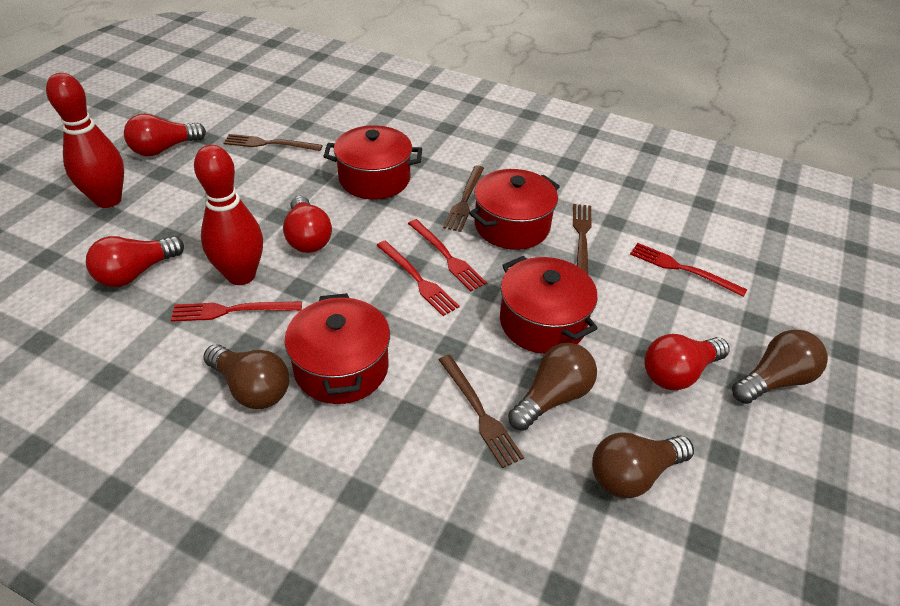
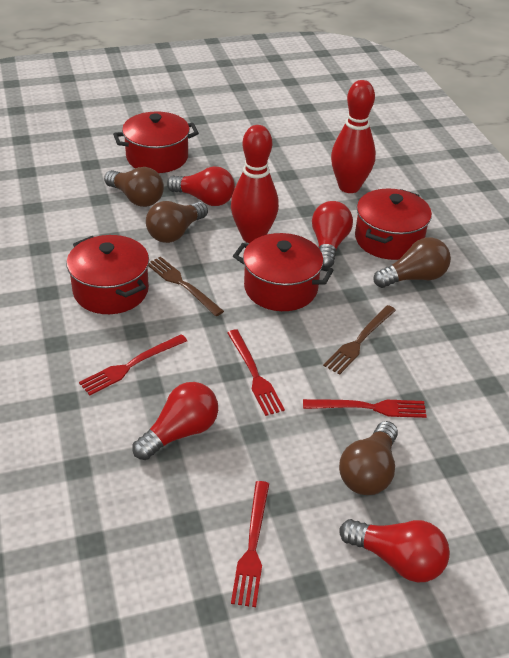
brown fork: 4 -> 2

